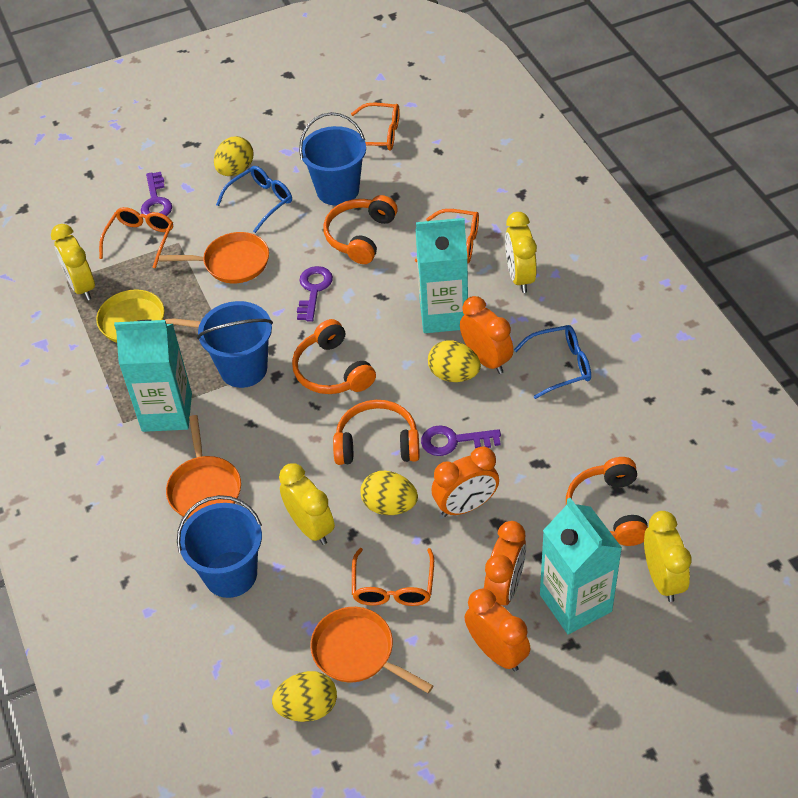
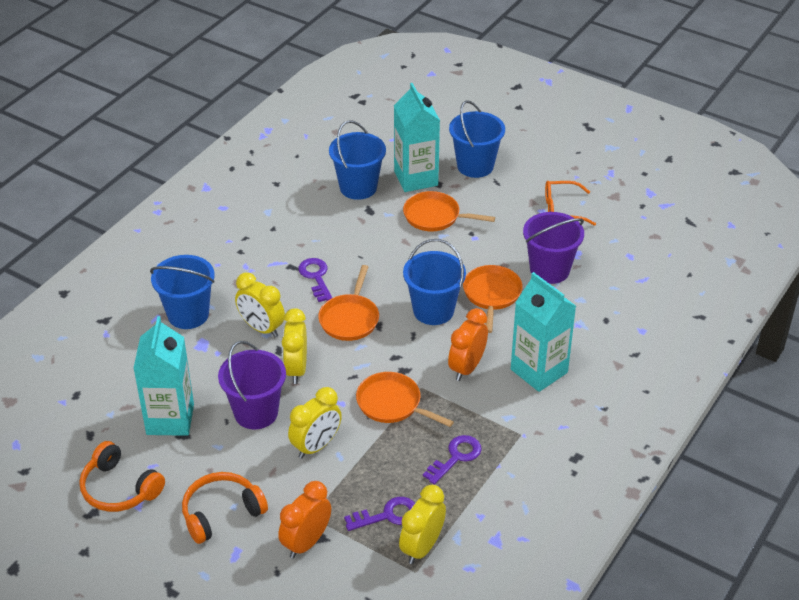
blue bucket: 3 -> 4
blue glasses: 2 -> 0
orange clock: 4 -> 2
orange glasses: 4 -> 1
orange headphones: 4 -> 2
orange pan: 3 -> 4
purple bucket: 0 -> 2
yellow egg: 4 -> 0
yellow pan: 1 -> 0

